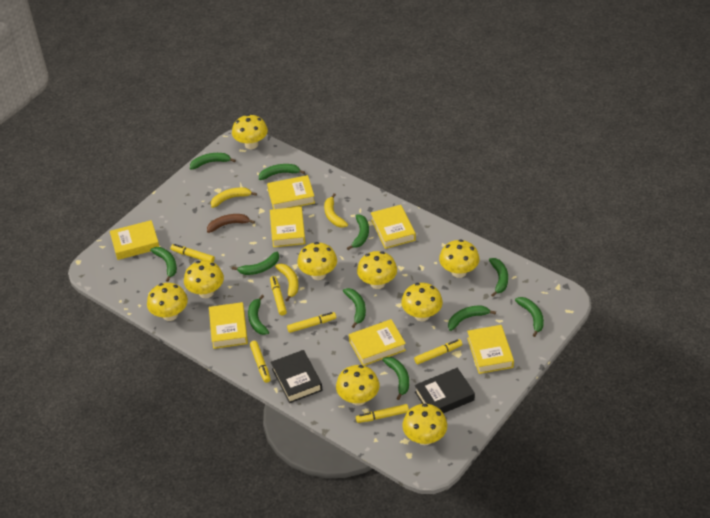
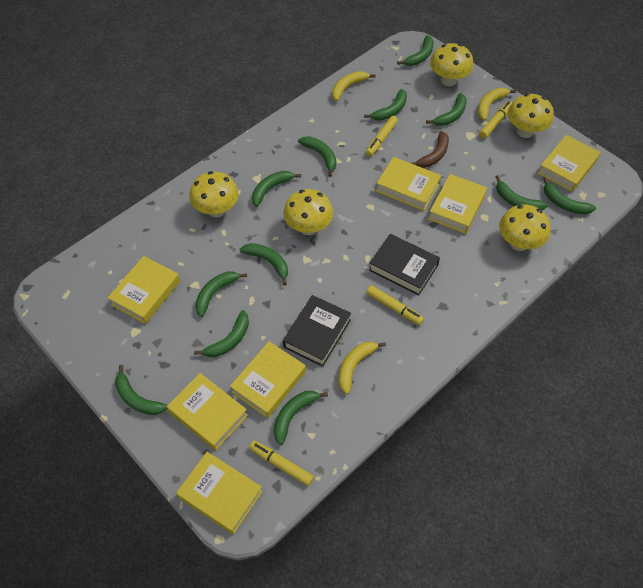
green banana: 11 -> 12
yellow marker: 6 -> 4
yellow mushroom: 9 -> 5

